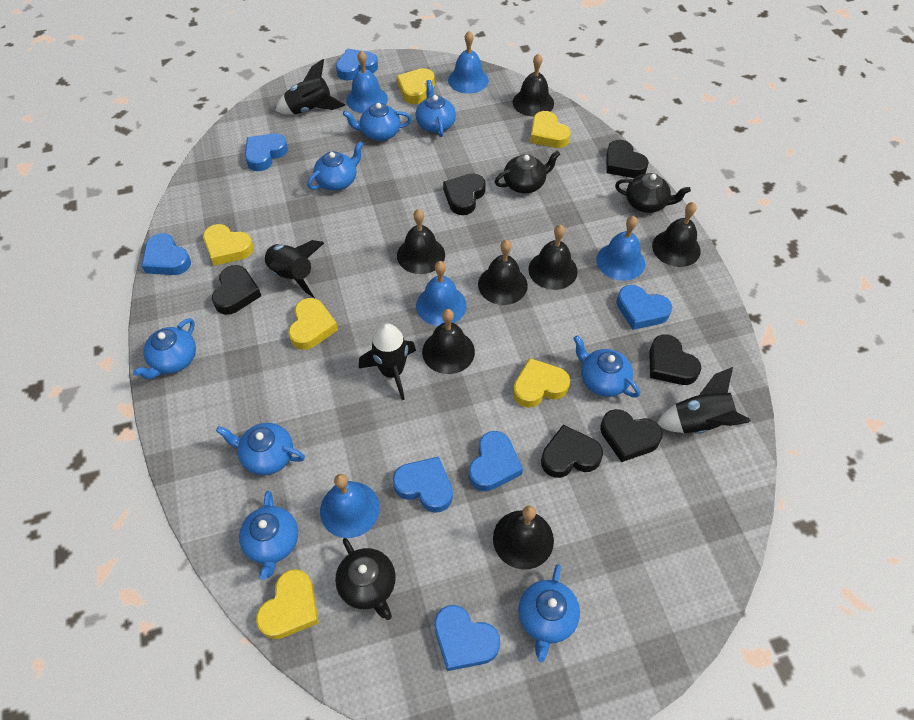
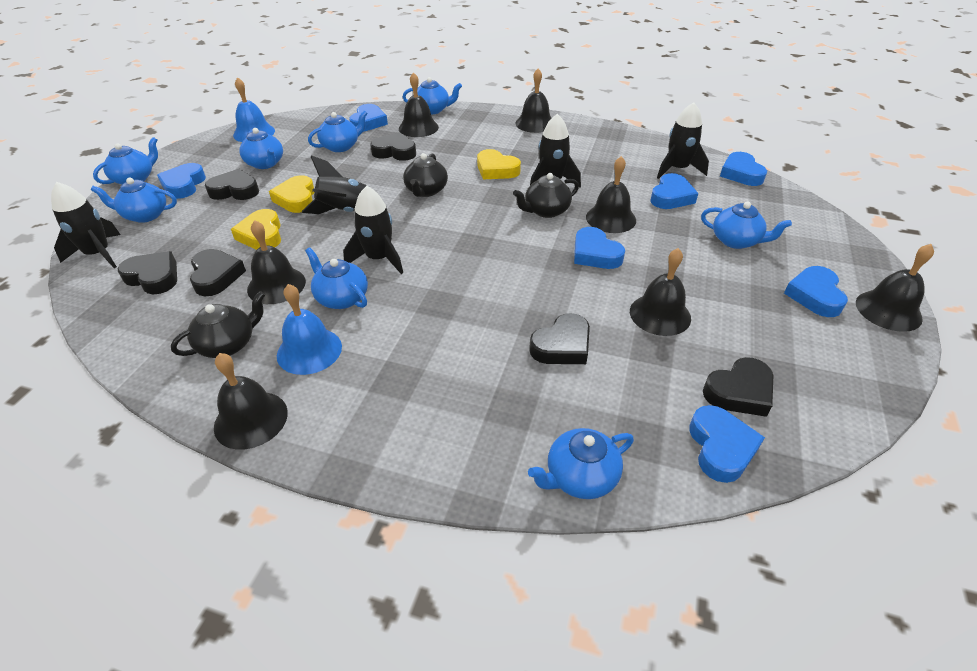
black rocket: 4 -> 5
blue bell: 5 -> 2
yellow heart: 6 -> 3

